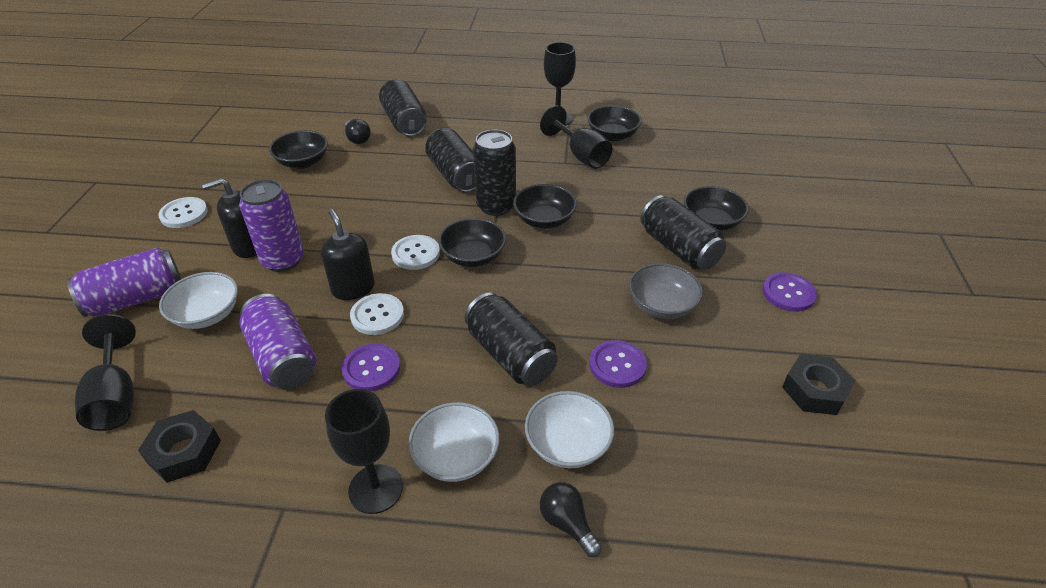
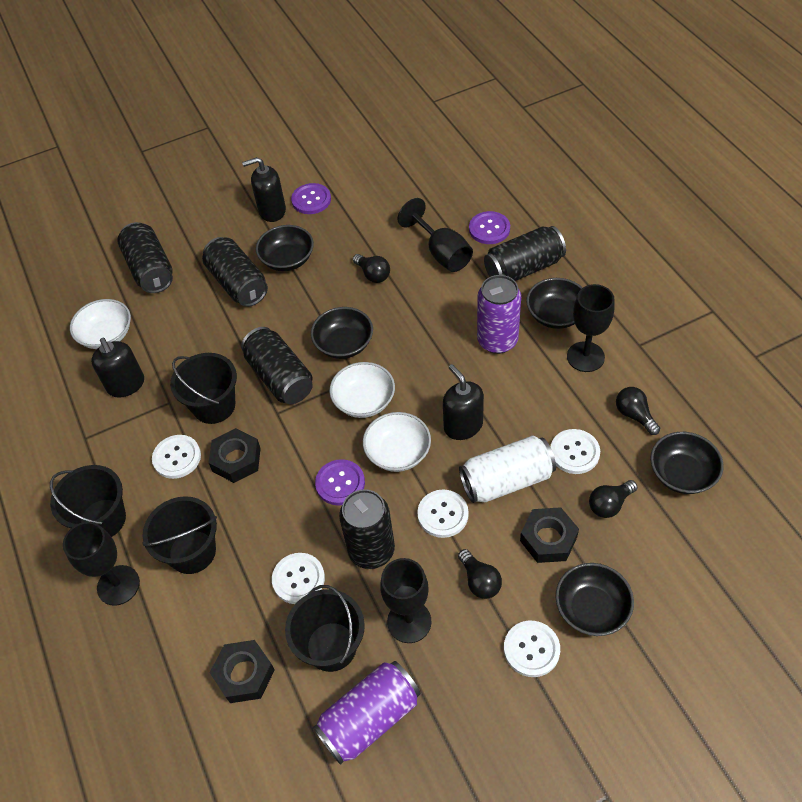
black bucket: 0 -> 4
black light bulb: 2 -> 4
black nut: 2 -> 3
black soap dispenser: 2 -> 3
grey bowl: 1 -> 0
purple can: 3 -> 2
white button: 3 -> 5
white can: 0 -> 1

